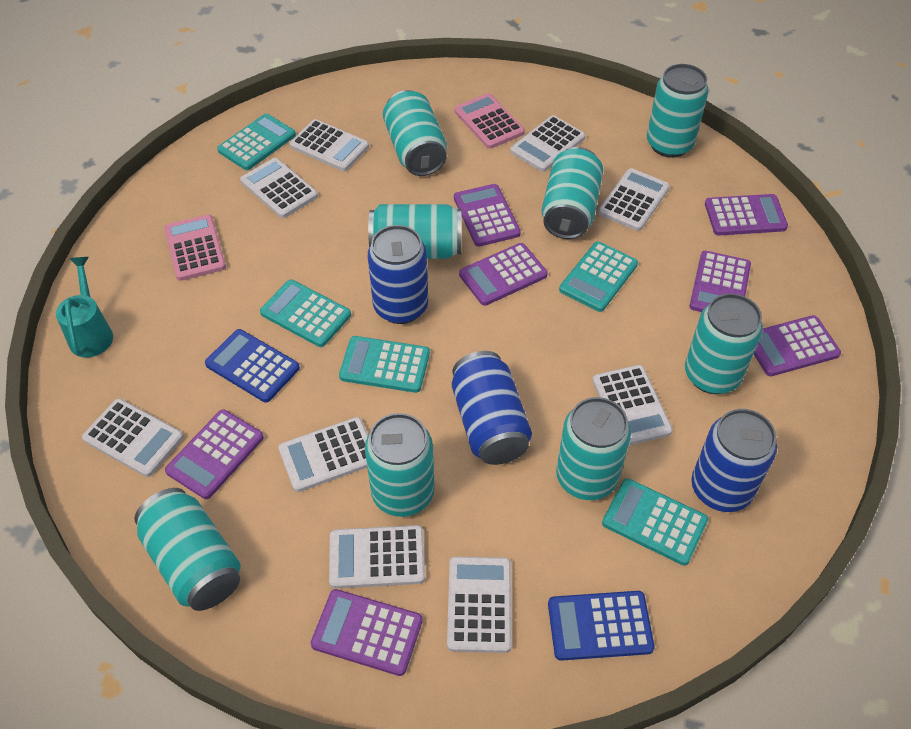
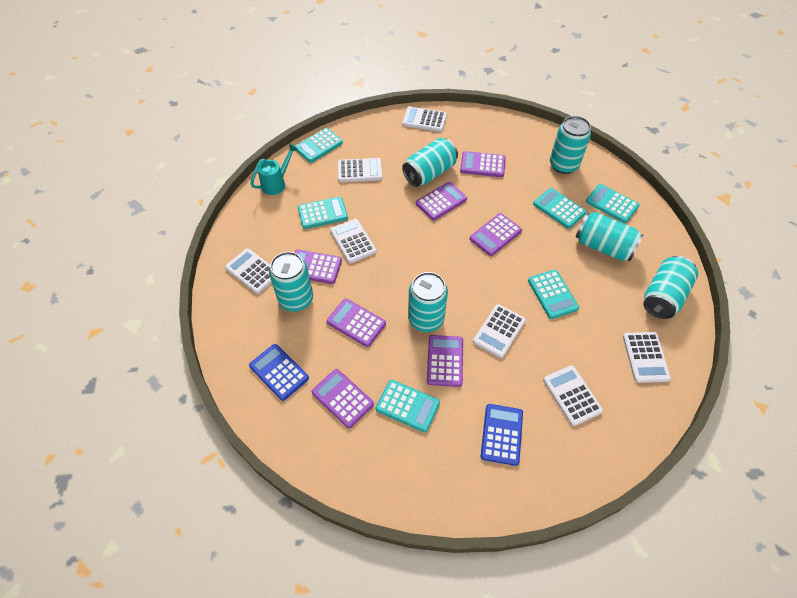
blue can: 3 -> 0
pink calculator: 2 -> 0
turquoise calculator: 5 -> 6
turquoise can: 8 -> 6
white calculator: 9 -> 7

